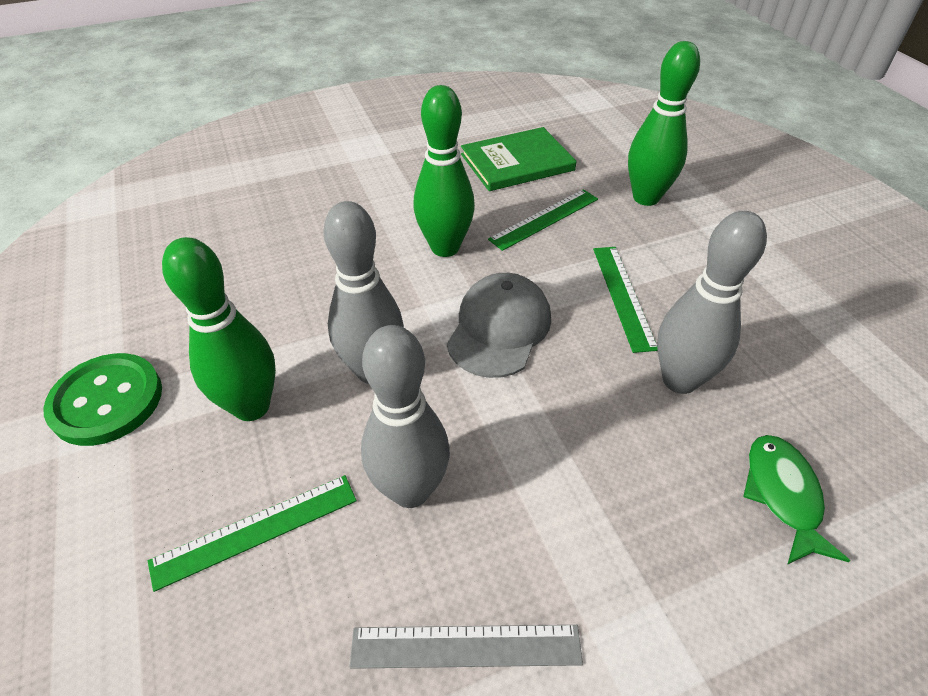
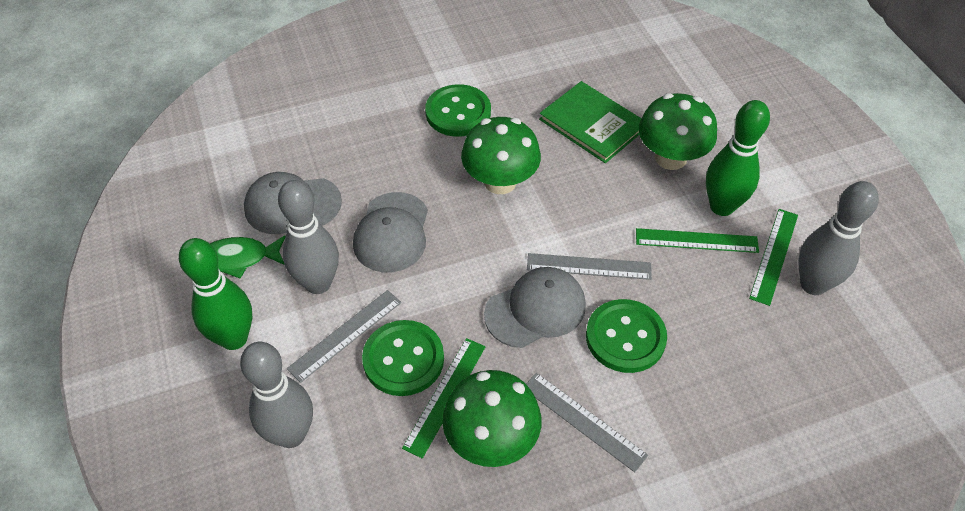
green bowling pin: 3 -> 2
green button: 1 -> 3
green mushroom: 0 -> 3
grey cap: 1 -> 3
grey ruler: 1 -> 3

